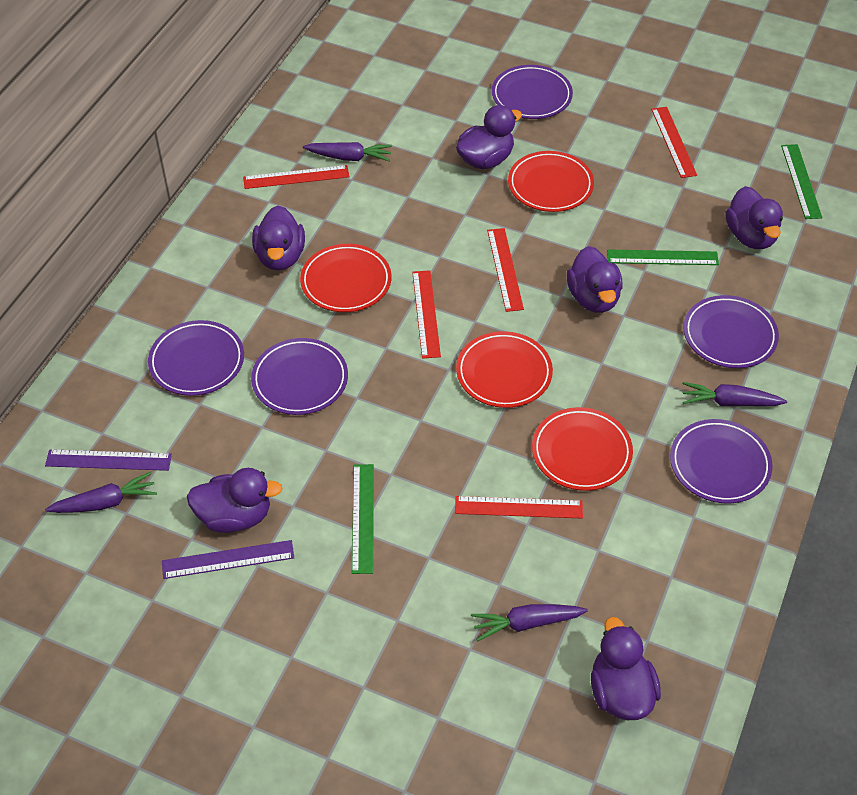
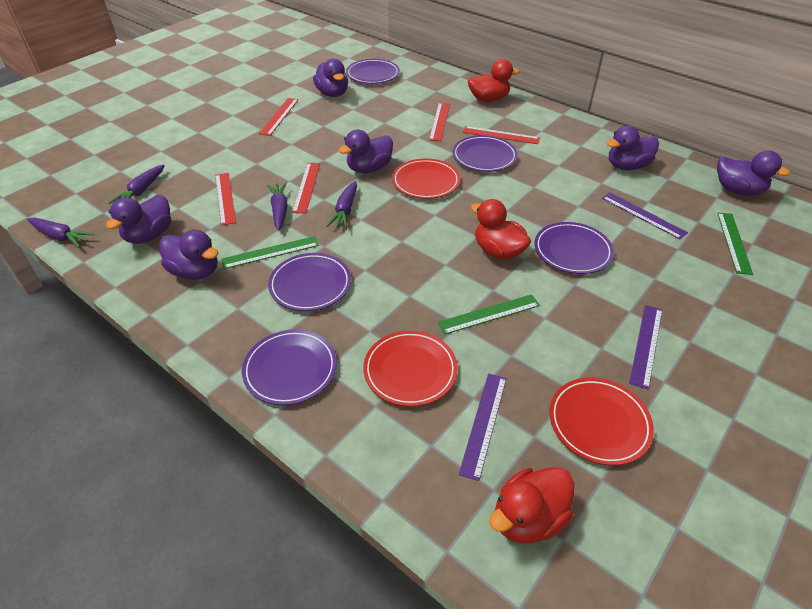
purple ruler: 2 -> 3
red duck: 0 -> 3
red plate: 4 -> 3

